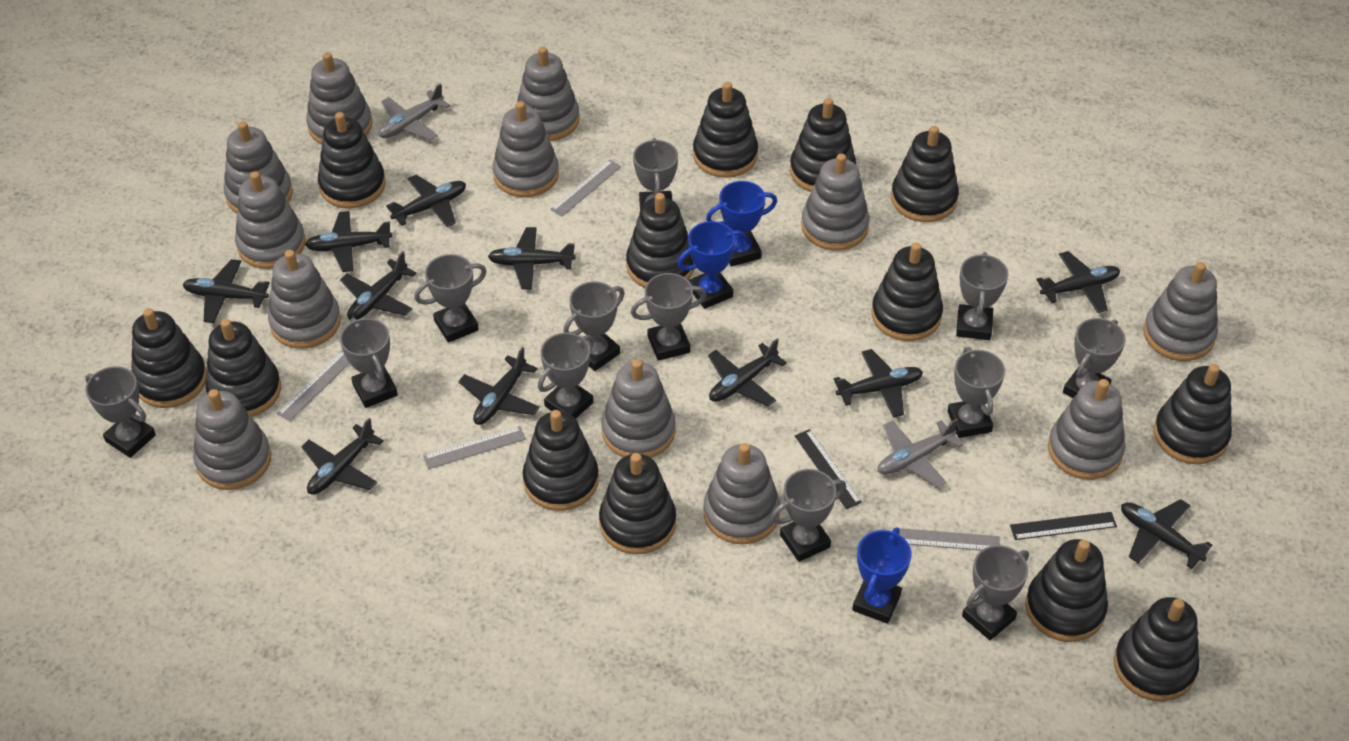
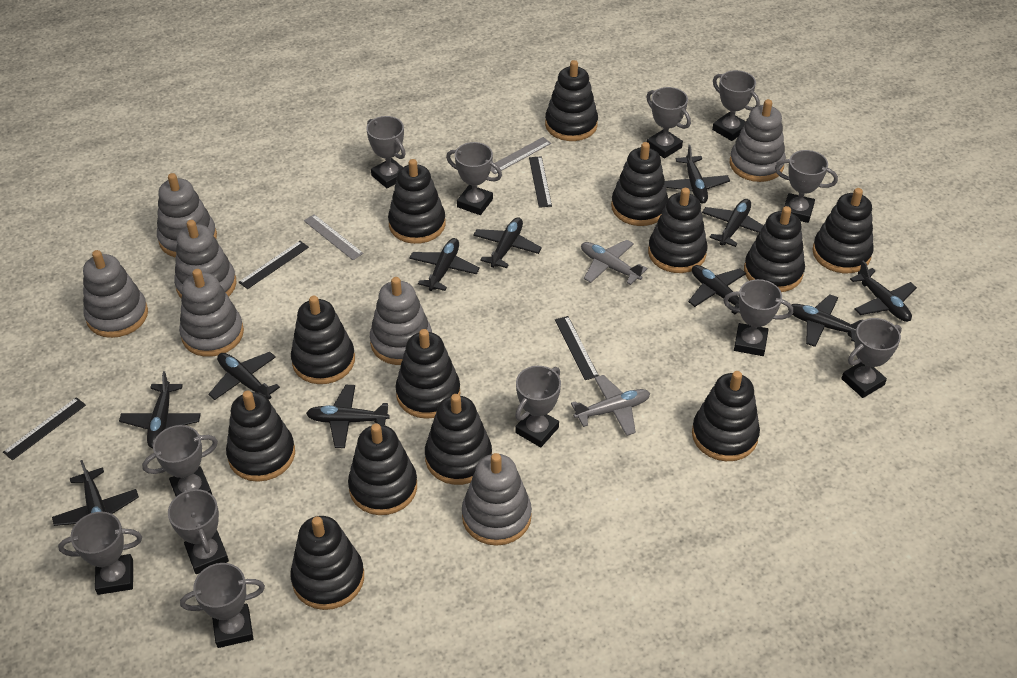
black ruler: 2 -> 4
blue trophy: 3 -> 0
grey ruler: 4 -> 2
grey stacking toy: 12 -> 7

